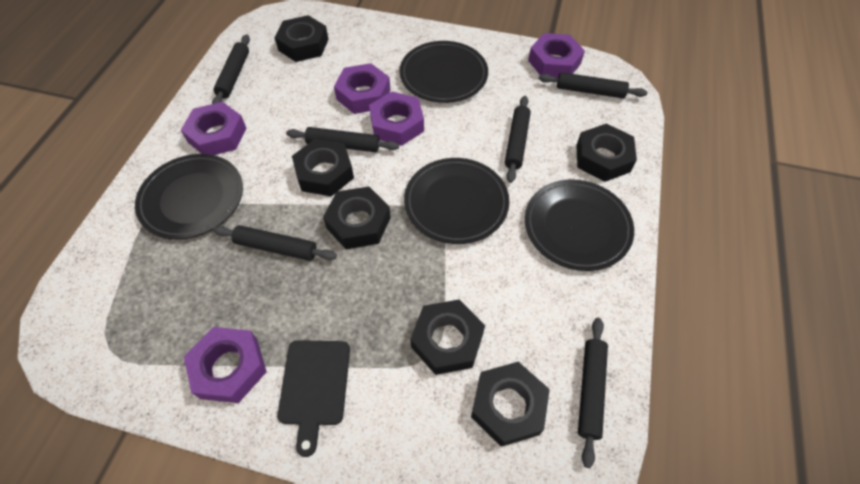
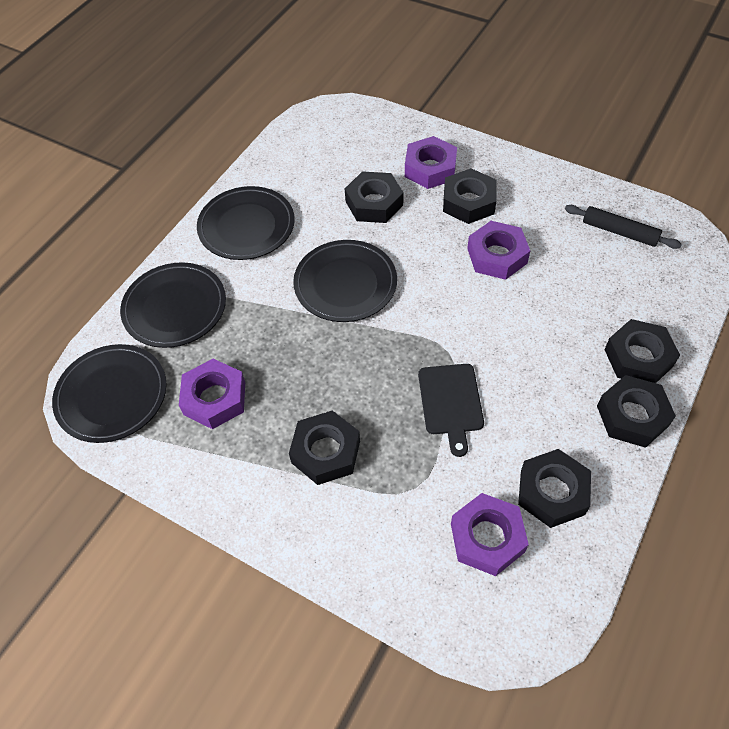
black rolling pin: 6 -> 1
purple nut: 5 -> 4

